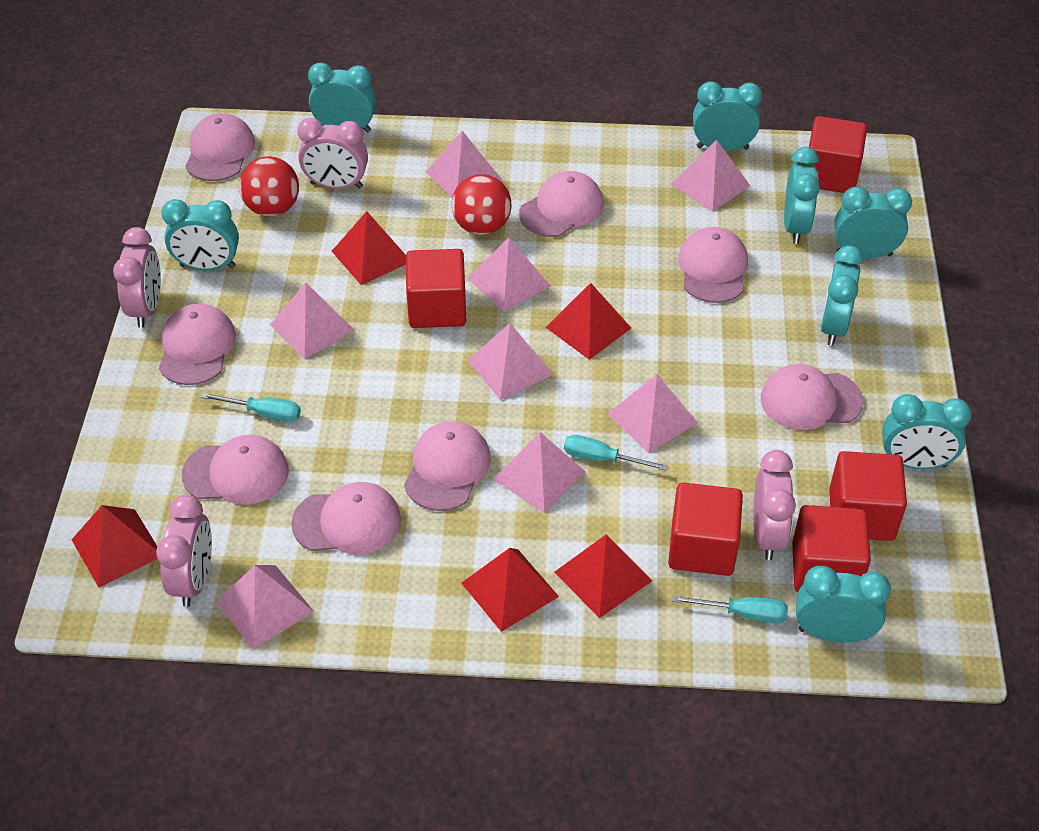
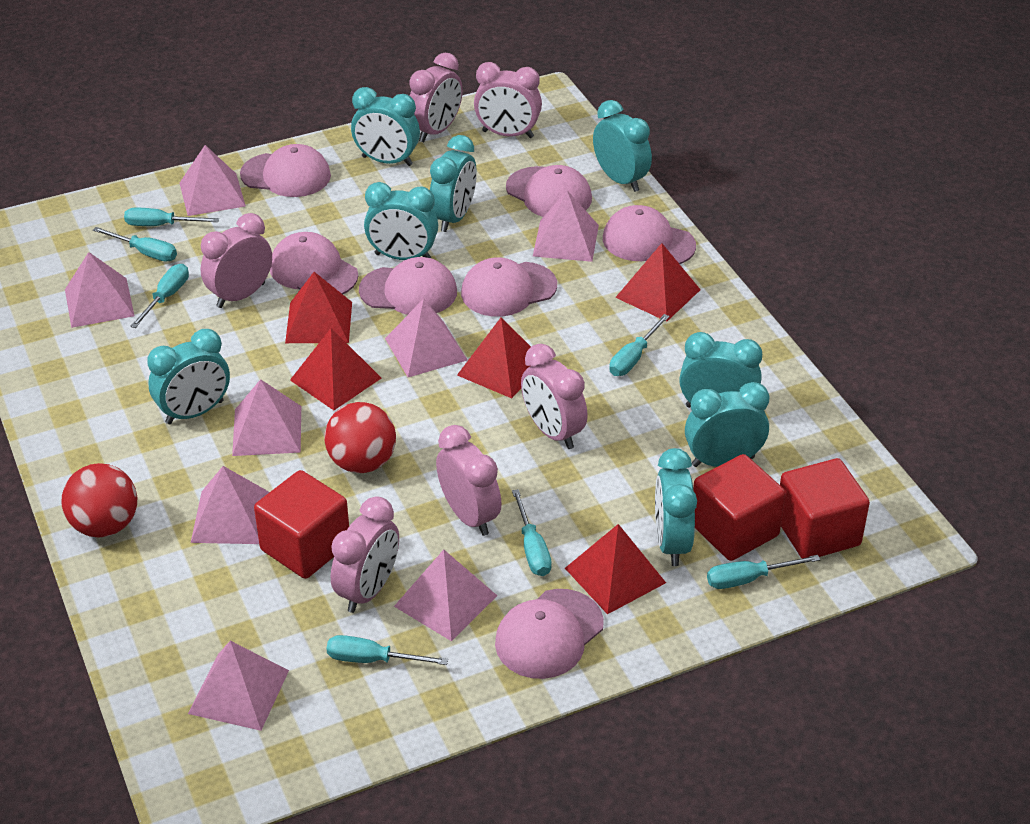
pink cap: 8 -> 7
pink clock: 4 -> 6
red cube: 5 -> 3
turquoise screwdriver: 3 -> 7

